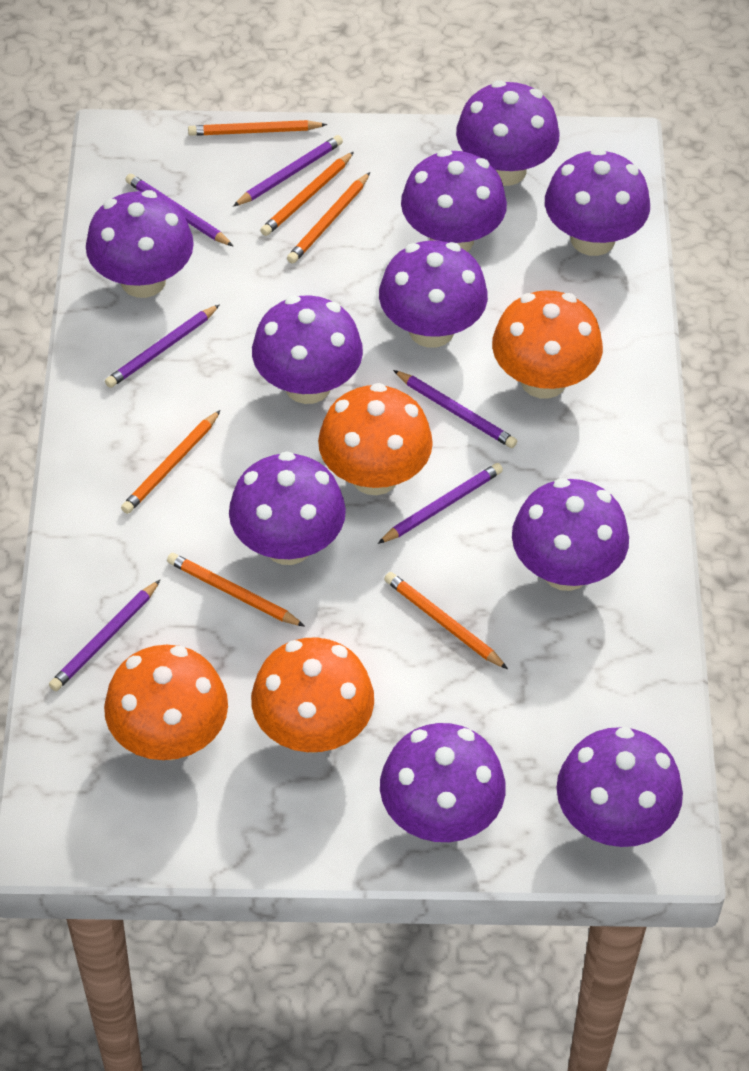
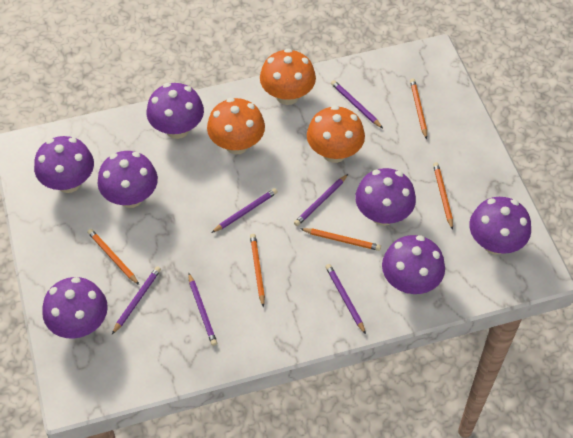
orange mushroom: 4 -> 3
orange pencil: 6 -> 5
purple mushroom: 10 -> 7

